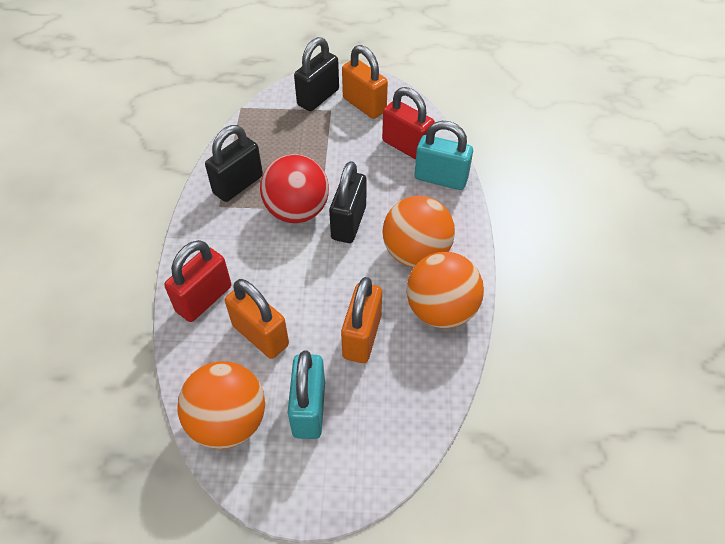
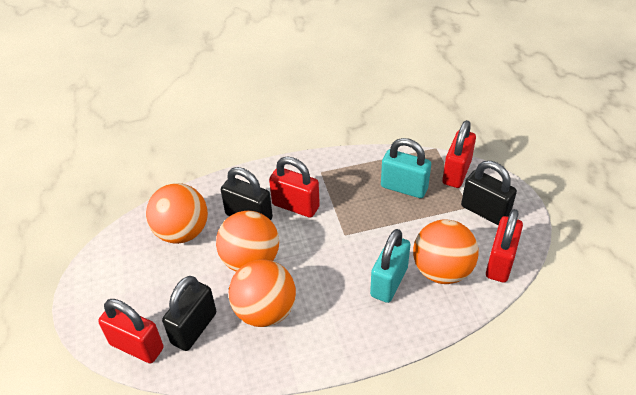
orange ball: 3 -> 4
orange padlock: 3 -> 0
red ball: 1 -> 0
red padlock: 2 -> 4

